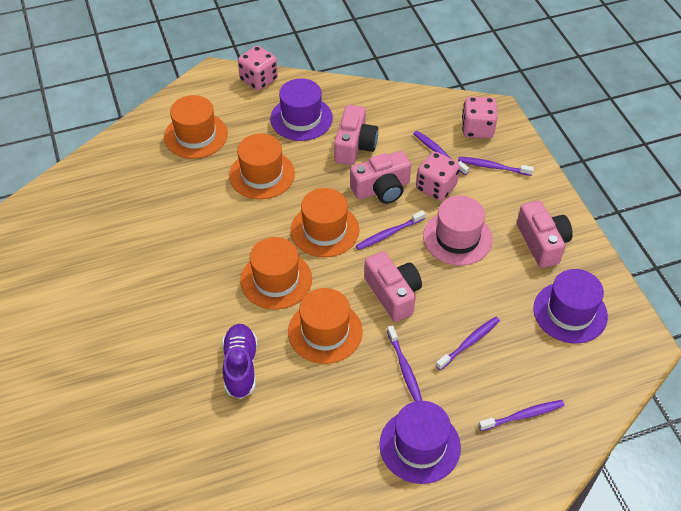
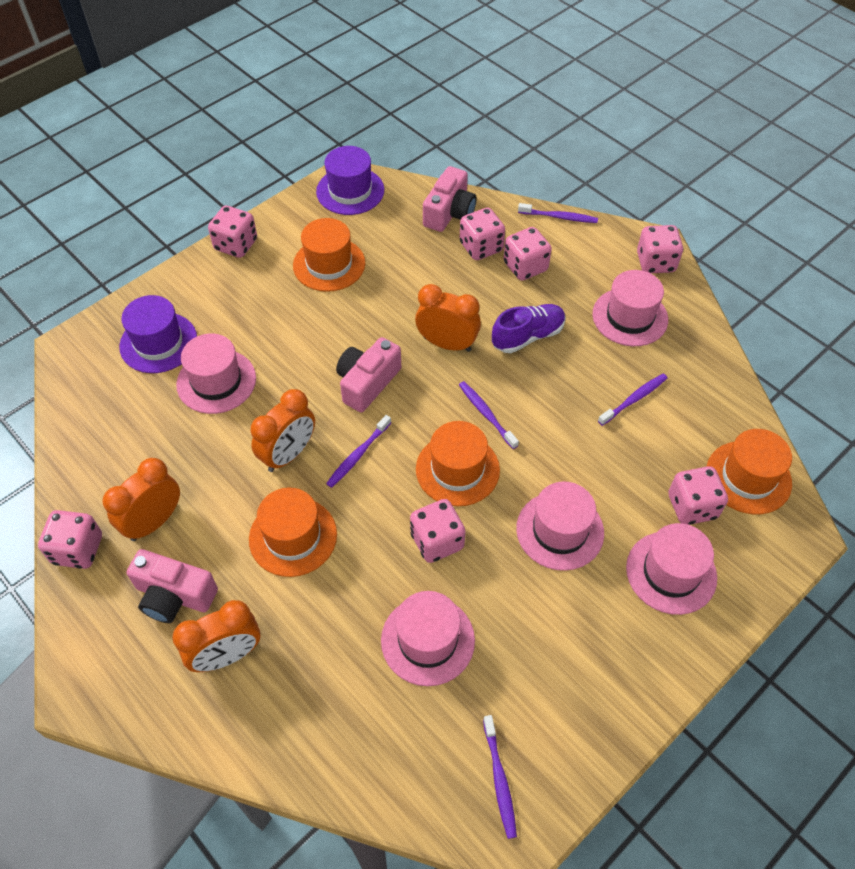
orange clock: 0 -> 4
orange hat: 5 -> 4
pink camera: 4 -> 3
pink dice: 3 -> 7
pink hat: 1 -> 5
purple hat: 3 -> 2
purple toothbrush: 6 -> 5

